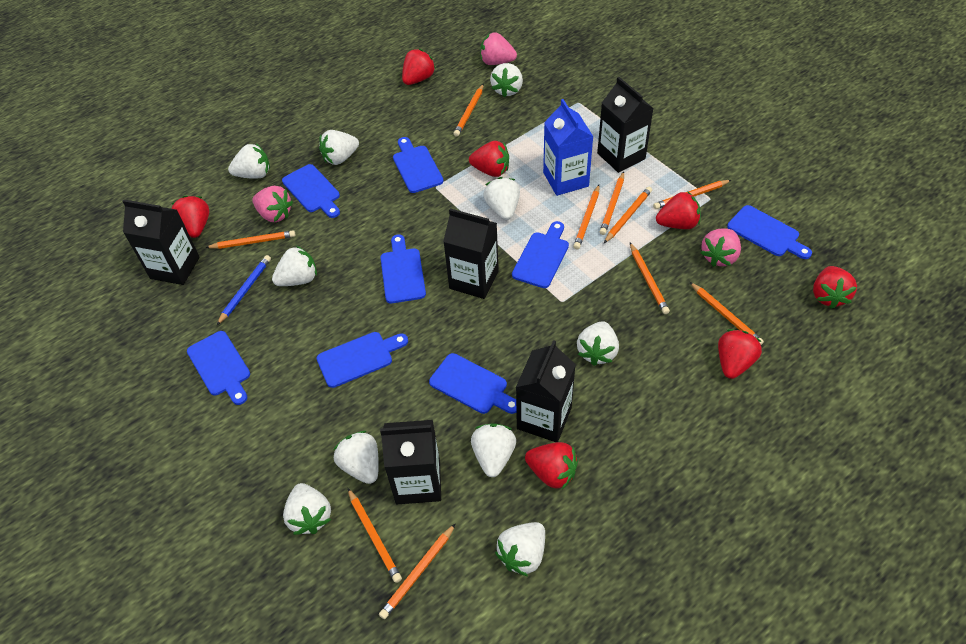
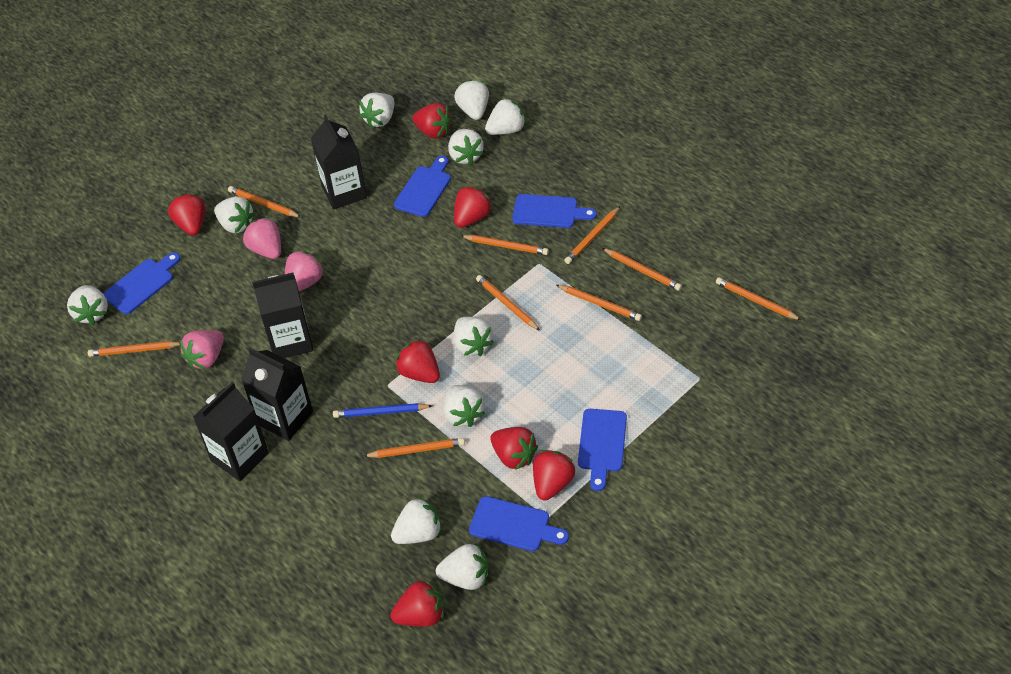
black carton: 5 -> 4
blue carton: 1 -> 0
blue cutting board: 8 -> 5
orange pencil: 10 -> 9

